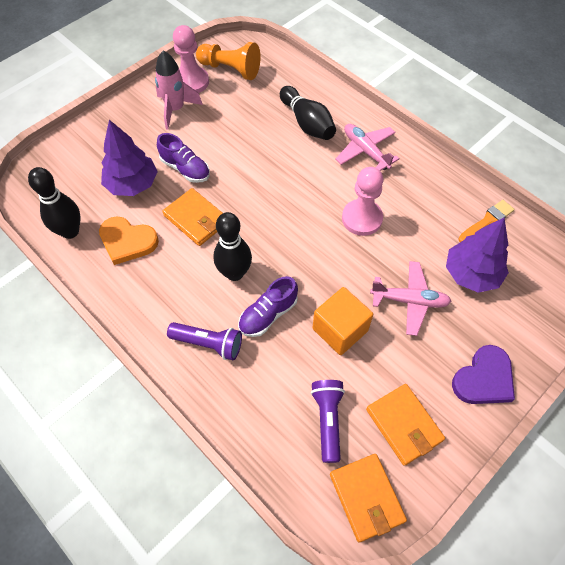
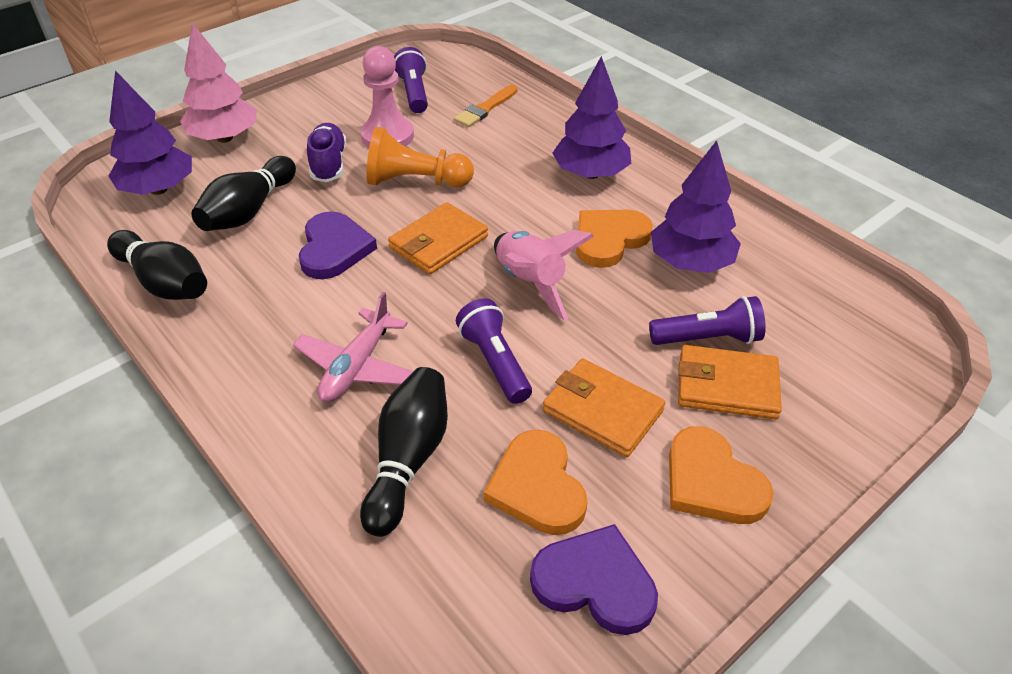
orange cube: 1 -> 0
orange heart: 1 -> 3
pink pawn: 2 -> 1
pink plane: 2 -> 1
pink tree: 0 -> 1
purple flashlight: 2 -> 3
purple heart: 1 -> 2
purple shoe: 2 -> 1
purple tree: 2 -> 3

